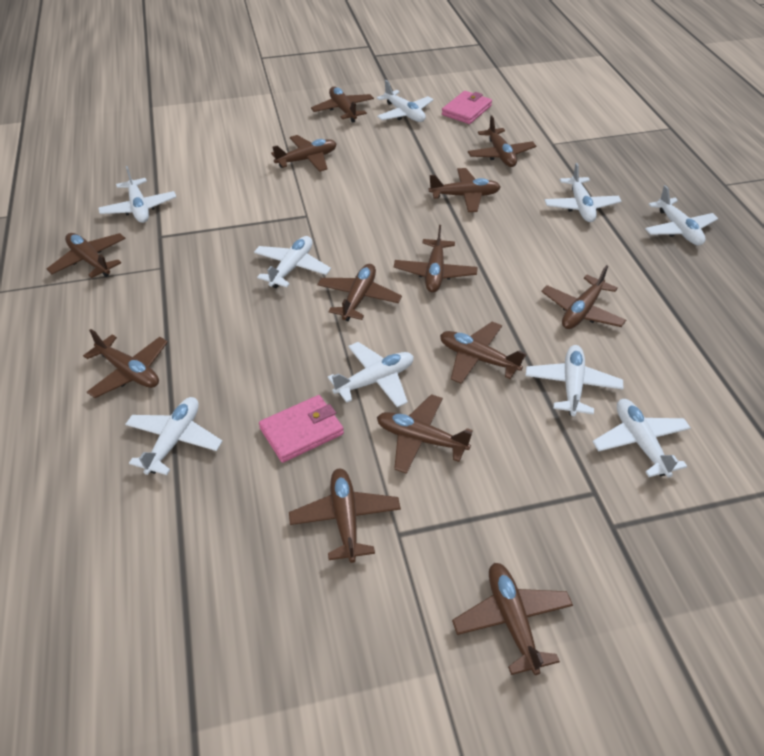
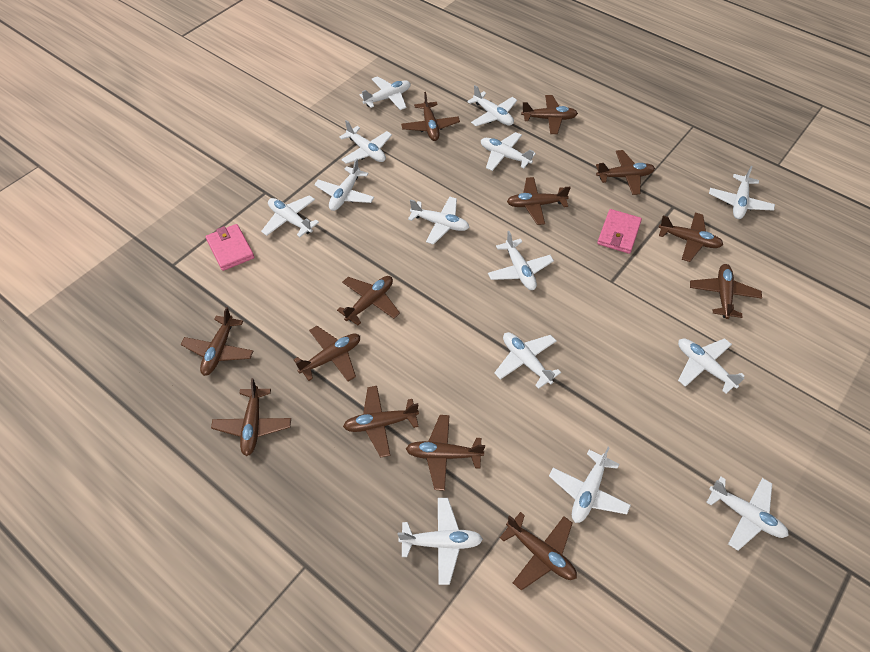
white plane: 9 -> 14

